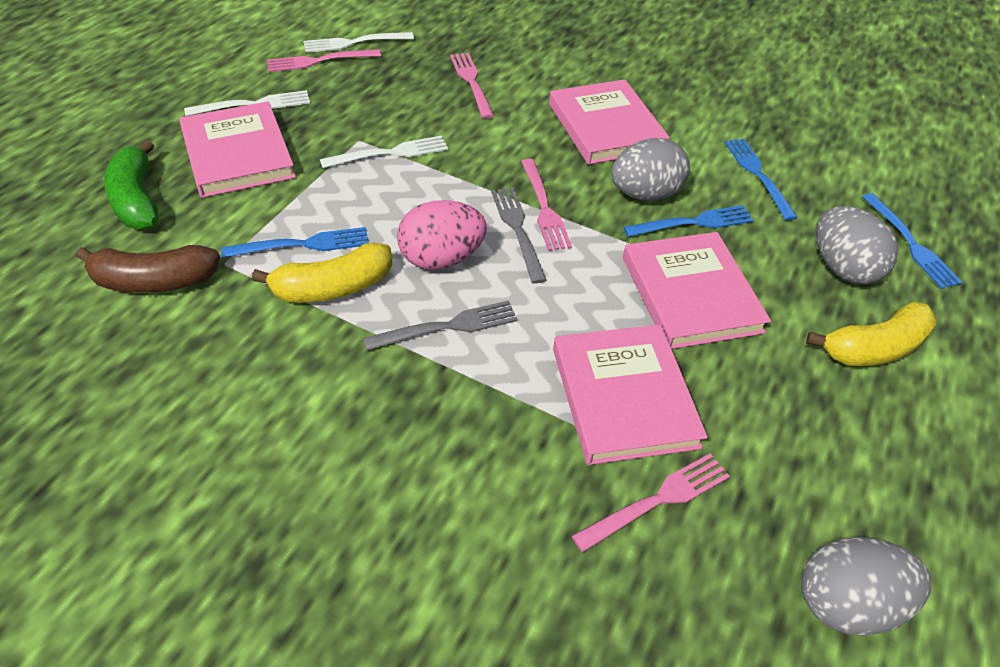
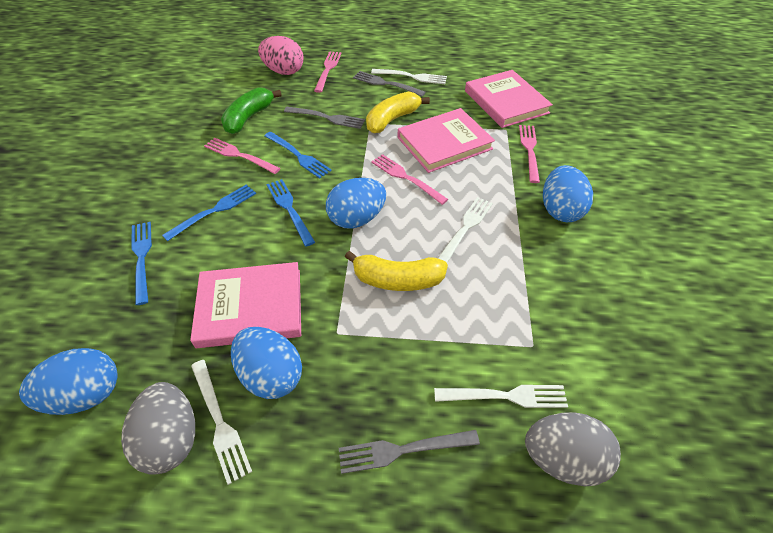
blue egg: 0 -> 4
brown banana: 1 -> 0
grey egg: 3 -> 2
grey fork: 2 -> 3
pink book: 4 -> 3
white fork: 3 -> 4

